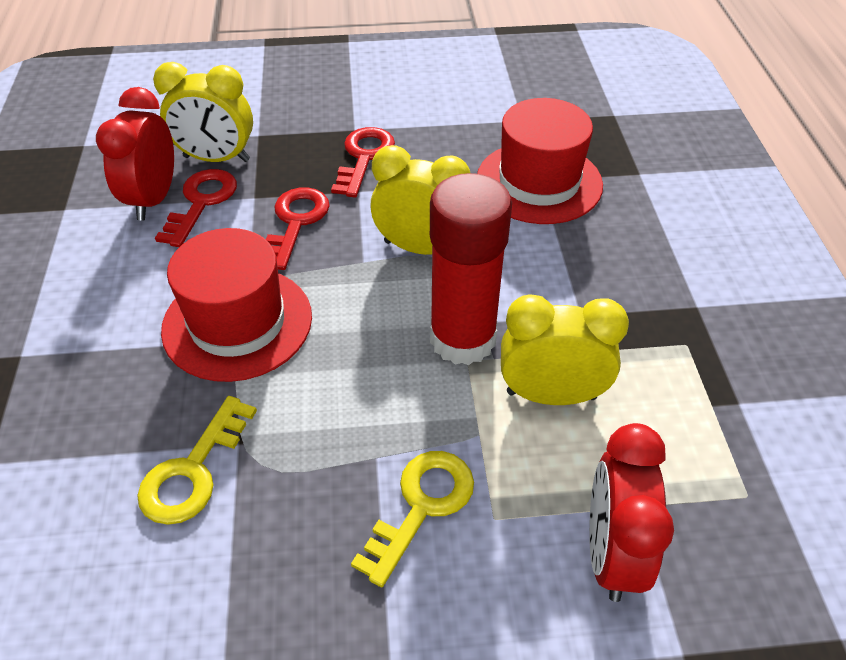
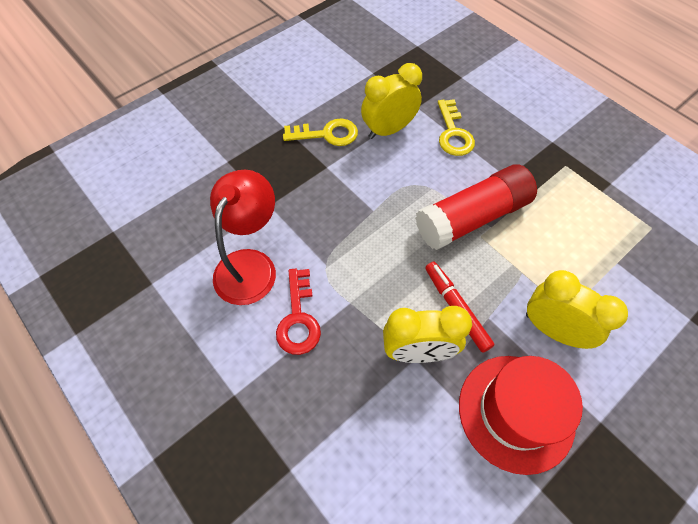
red clock: 2 -> 0
red hat: 2 -> 1
red key: 3 -> 1
red lamp: 0 -> 1
red marker: 0 -> 1

